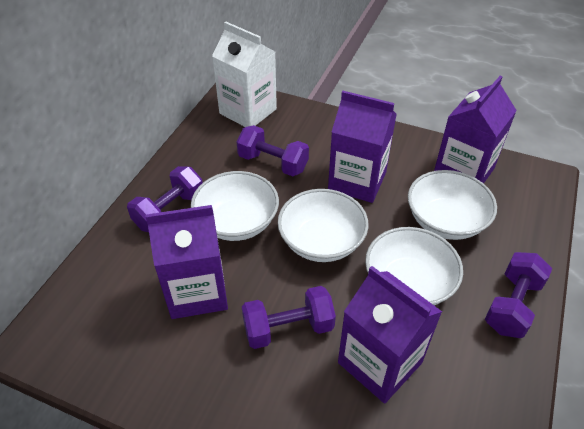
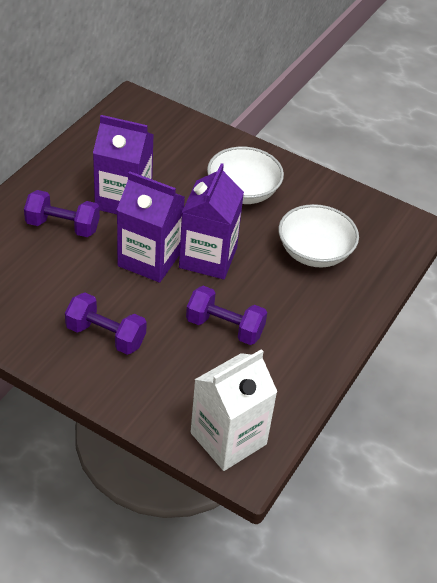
purple carton: 4 -> 3
purple dumbbell: 4 -> 3
white bowl: 4 -> 2

